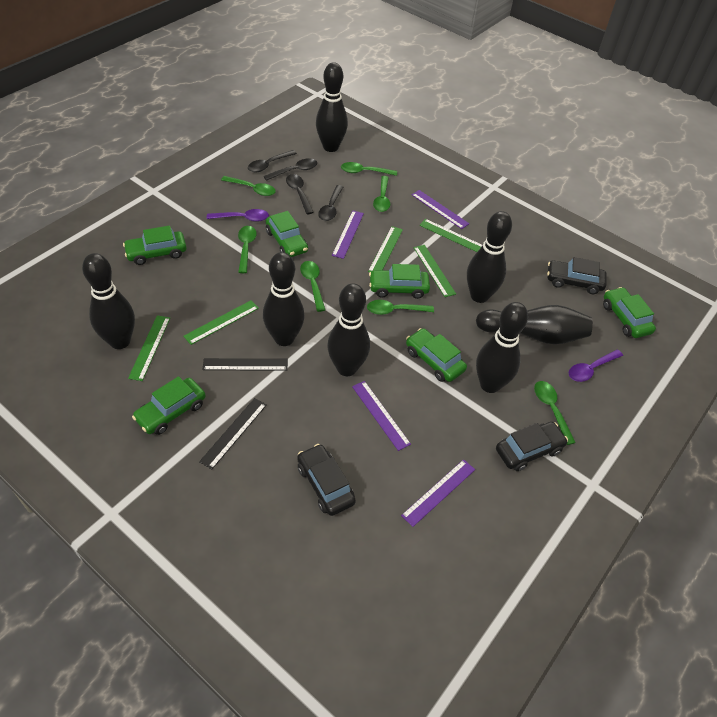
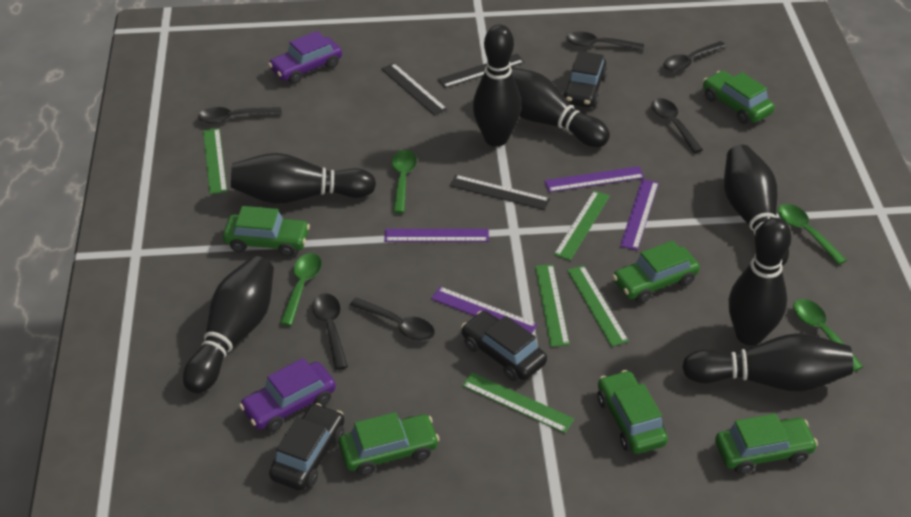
black ruler: 2 -> 3
black spoon: 4 -> 6
green spoon: 7 -> 4
purple car: 0 -> 2
purple spoon: 2 -> 0

